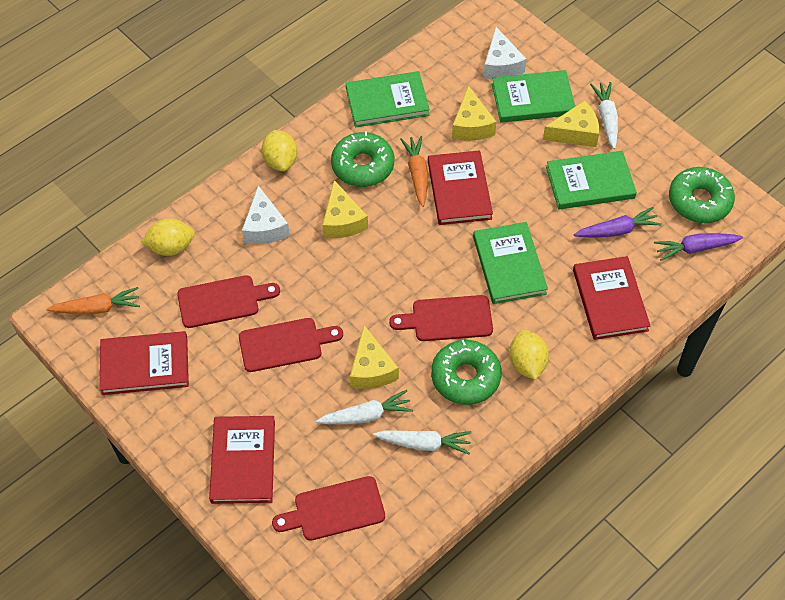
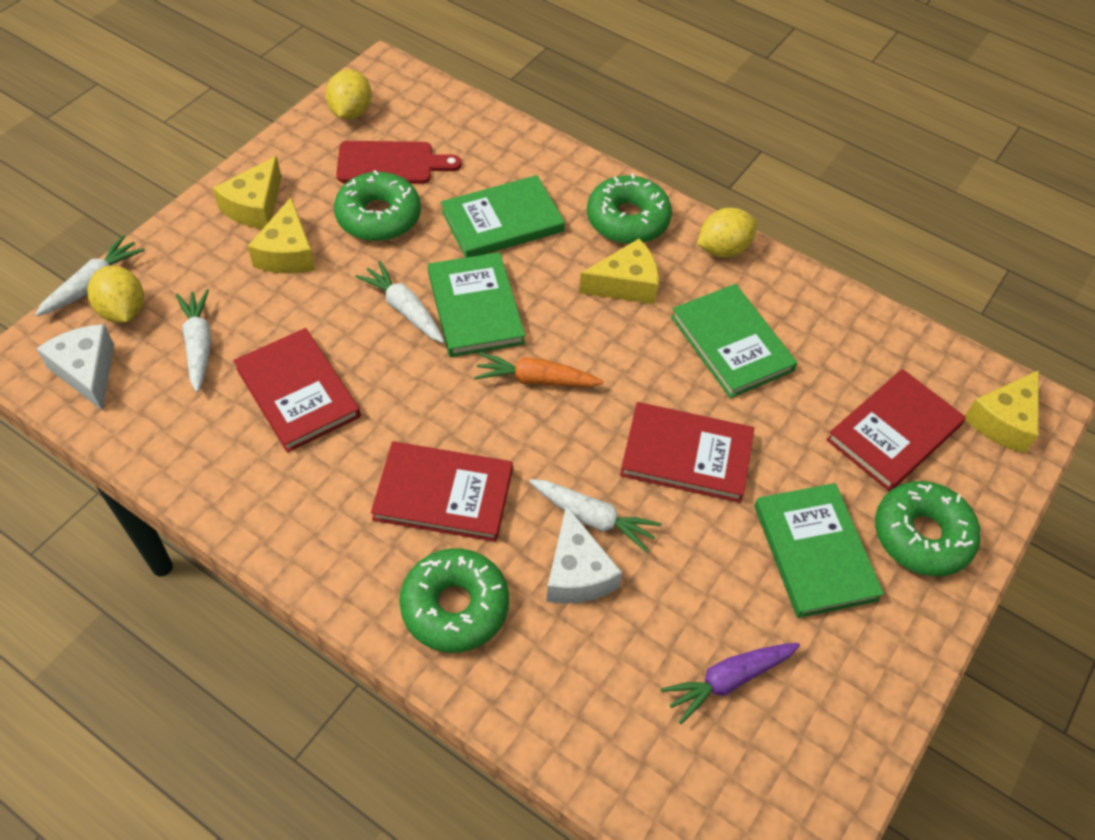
green donut: 3 -> 4
orange carrot: 2 -> 1
purple carrot: 2 -> 1
red cutting board: 4 -> 1
white carrot: 3 -> 4

